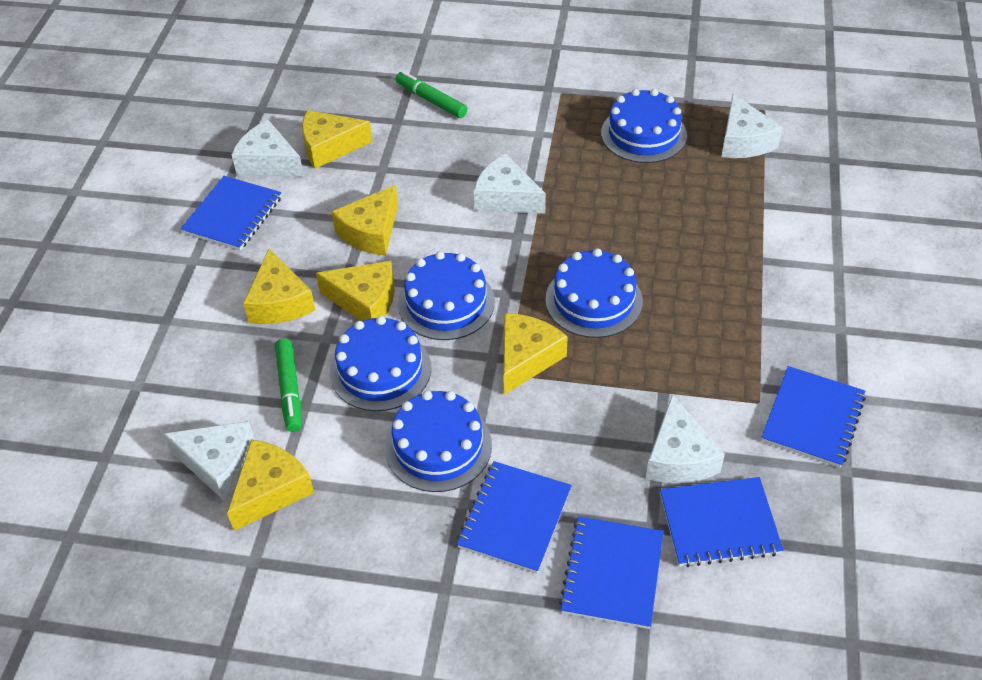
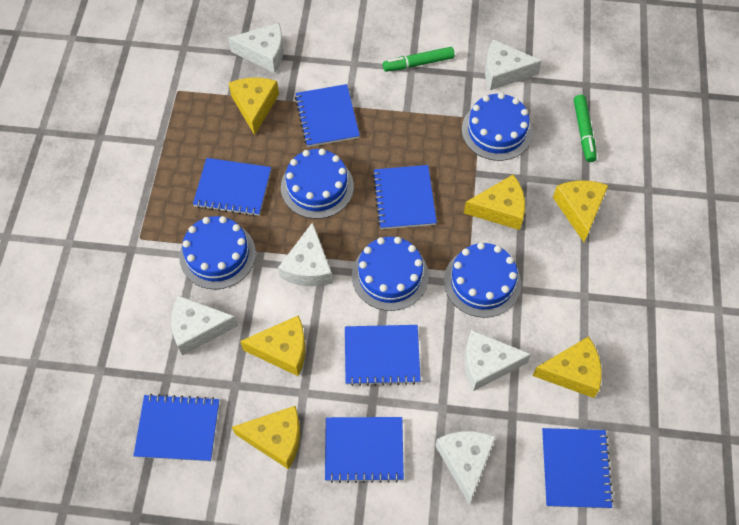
blue notebook: 5 -> 7
white cheese: 5 -> 6

